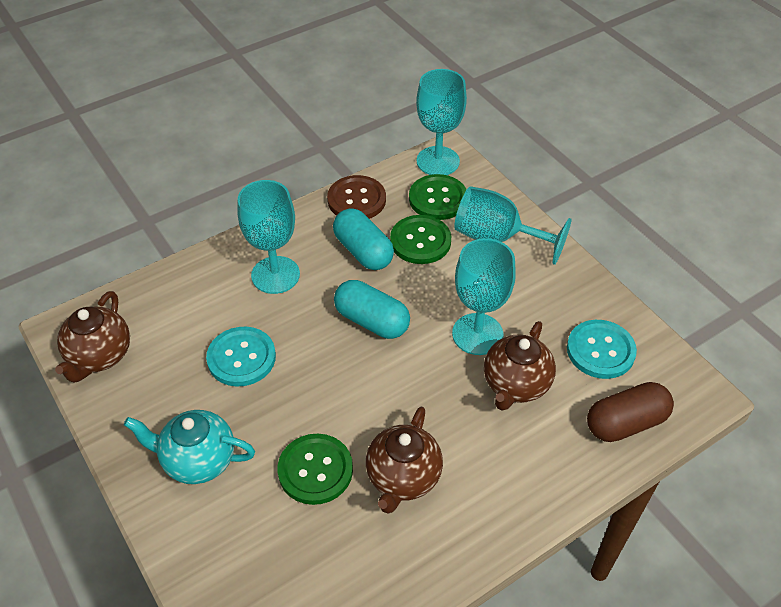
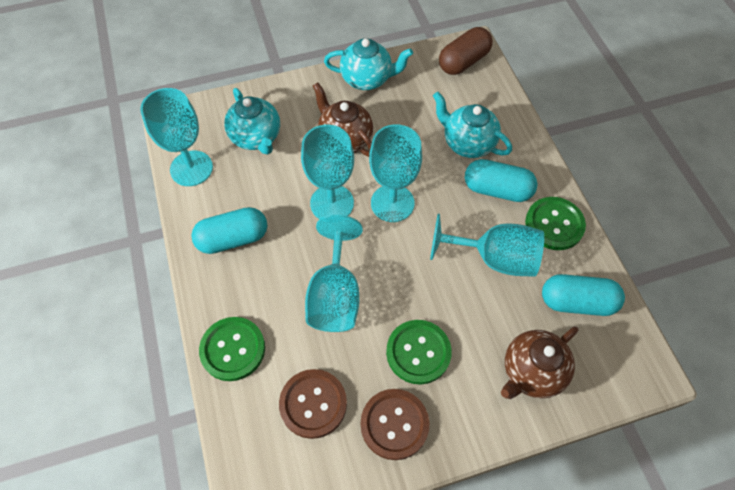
brown button: 1 -> 2
brown teapot: 3 -> 2
turquoise button: 2 -> 0
turquoise capsule: 2 -> 3
turquoise goblet: 4 -> 5
turquoise teapot: 1 -> 3

